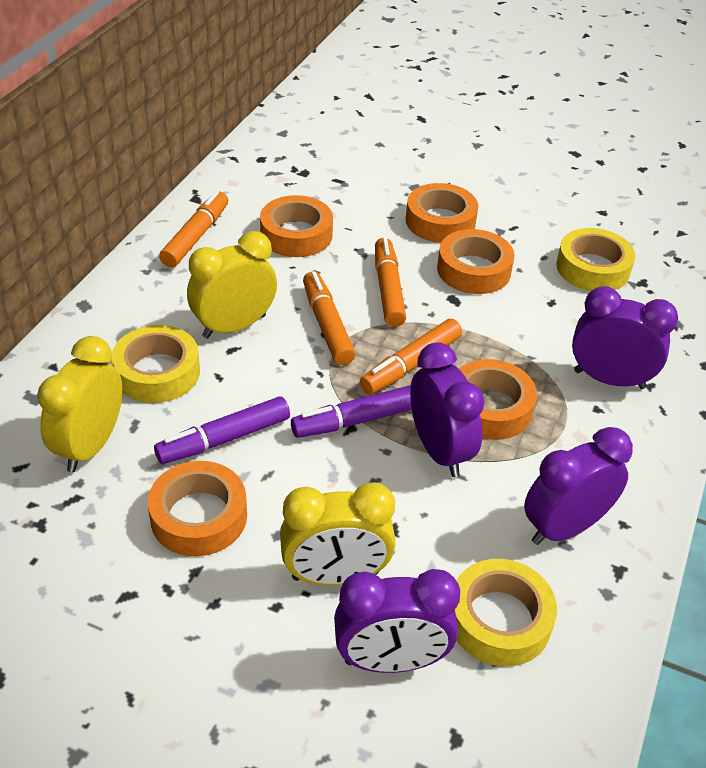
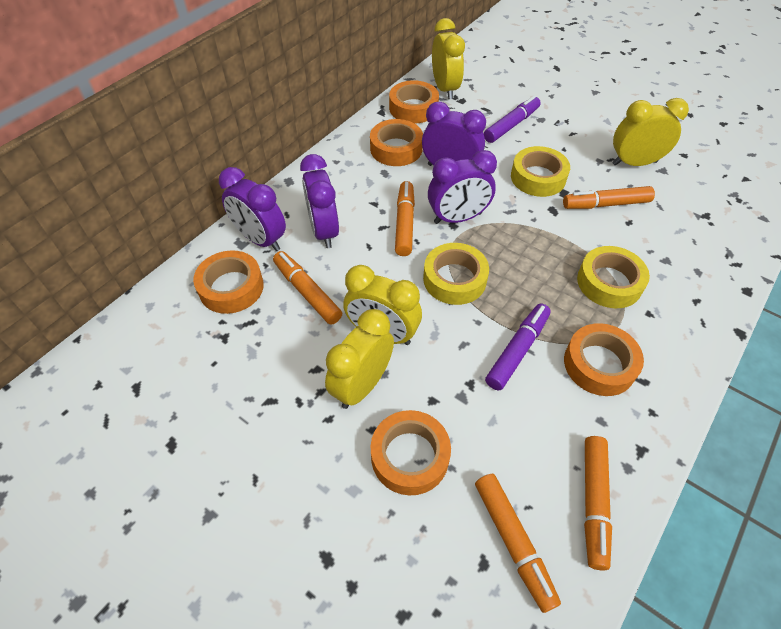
orange marker: 4 -> 5
yellow clock: 3 -> 4

